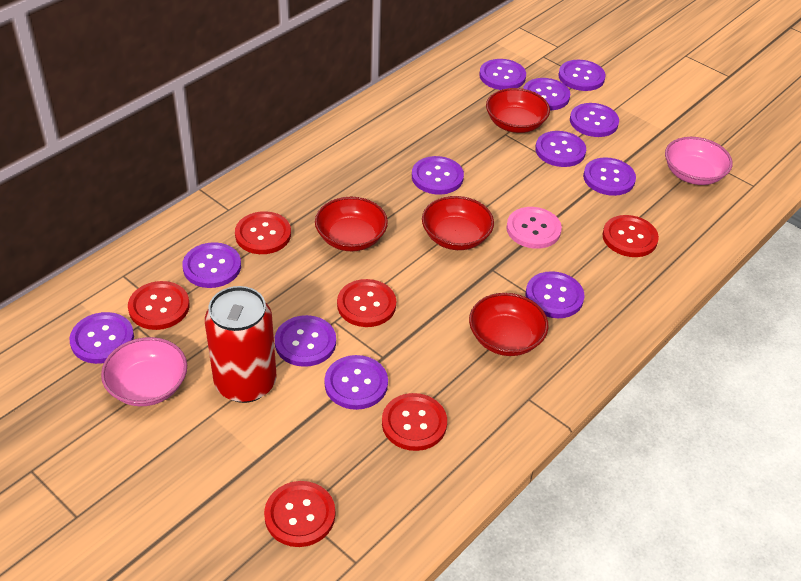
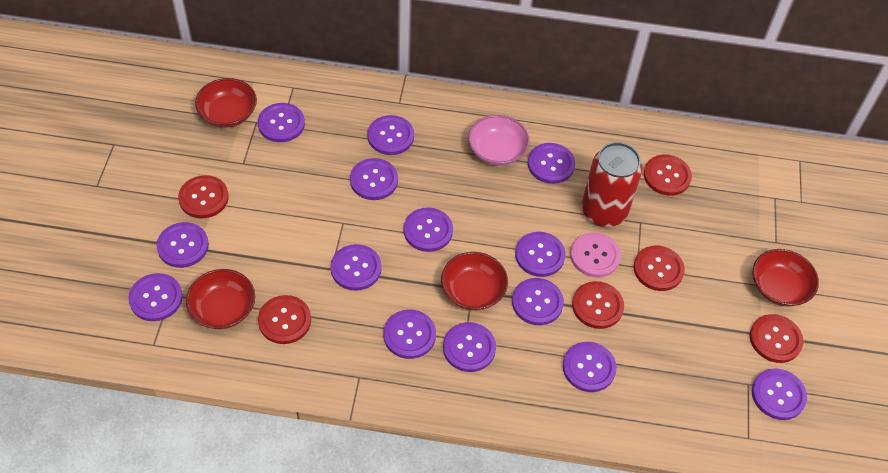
pink bowl: 2 -> 1
purple button: 12 -> 14

